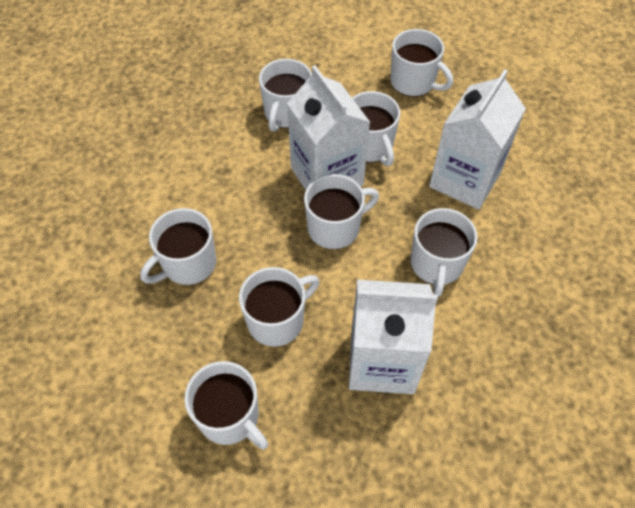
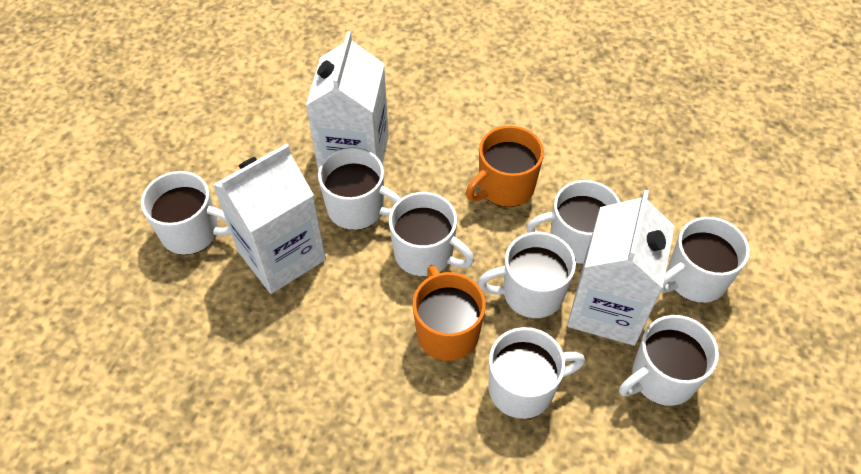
orange mug: 0 -> 2

